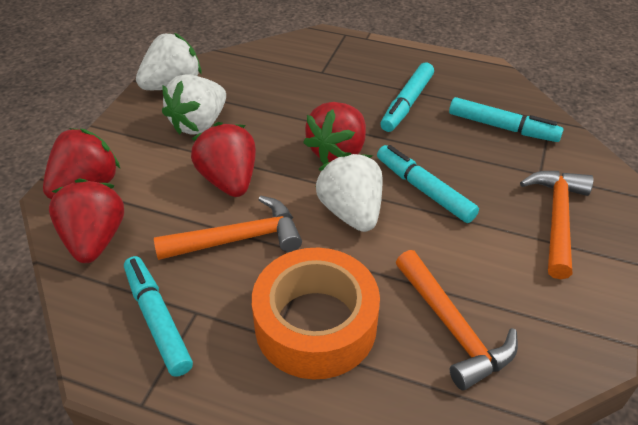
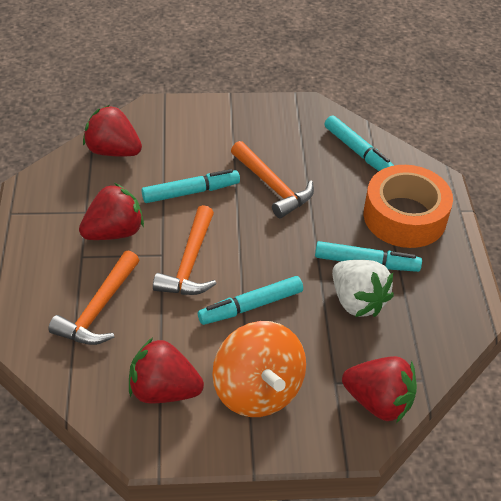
orange spinning top: 0 -> 1
white strawberry: 3 -> 1

